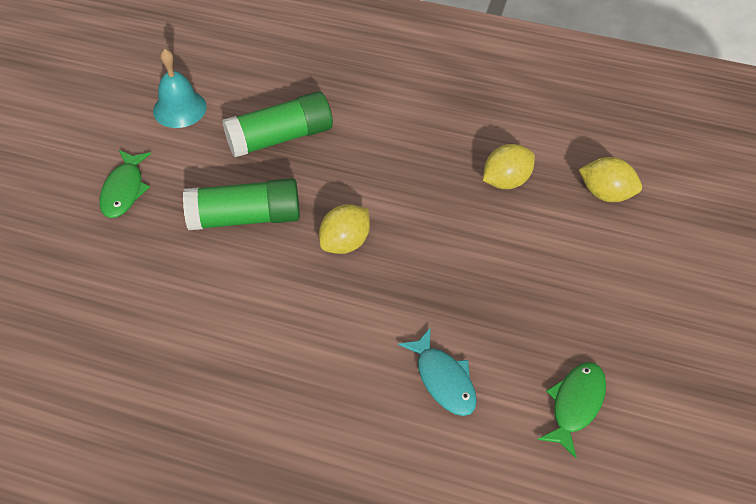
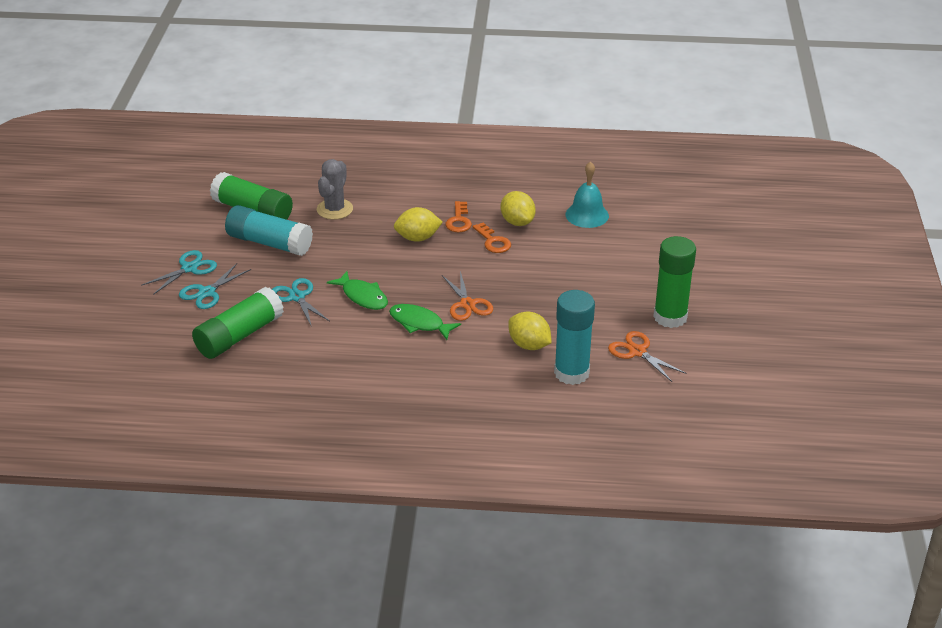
green glue stick: 2 -> 3
grey cactus: 0 -> 1
orange key: 0 -> 2
orange scissors: 0 -> 2
turquoise fish: 1 -> 0
turquoise glue stick: 0 -> 2
turquoise scissors: 0 -> 3

